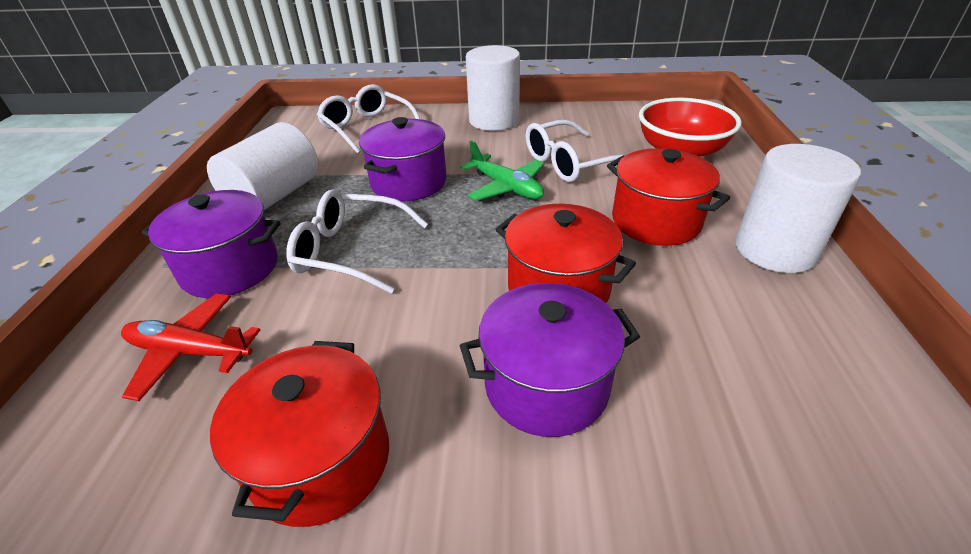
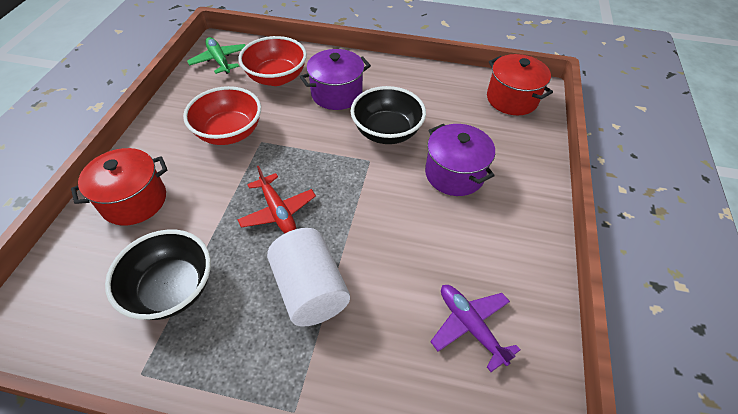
black bowl: 0 -> 2
purple plane: 0 -> 1
purple pot: 3 -> 2
red bowl: 1 -> 2
red pot: 3 -> 2
white cylinder: 3 -> 1
white glasses: 3 -> 0

